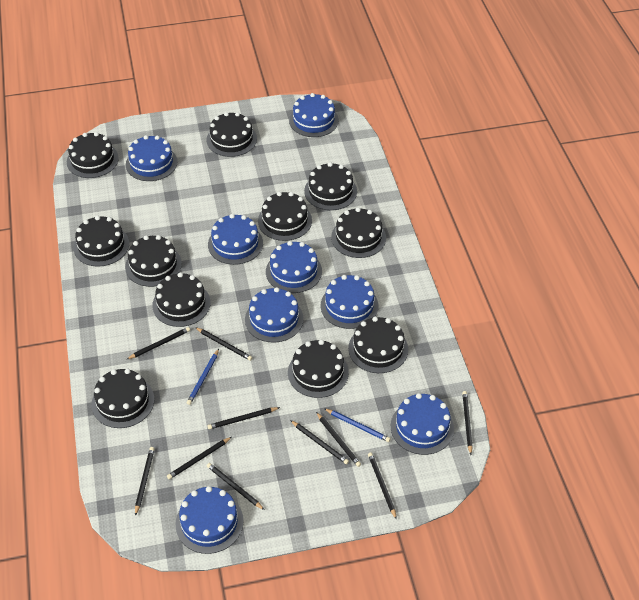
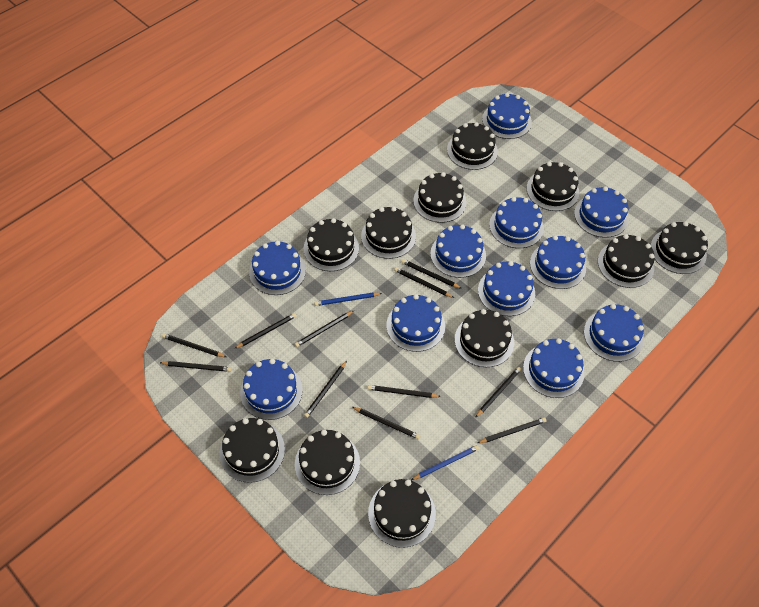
black pencil: 10 -> 11
blue cake: 8 -> 11

